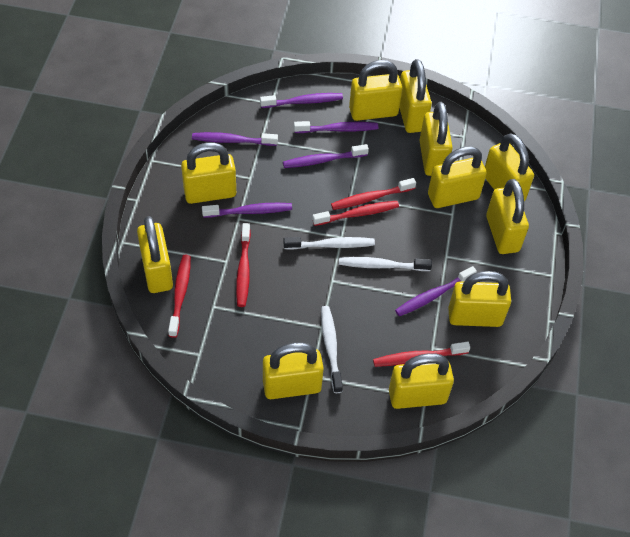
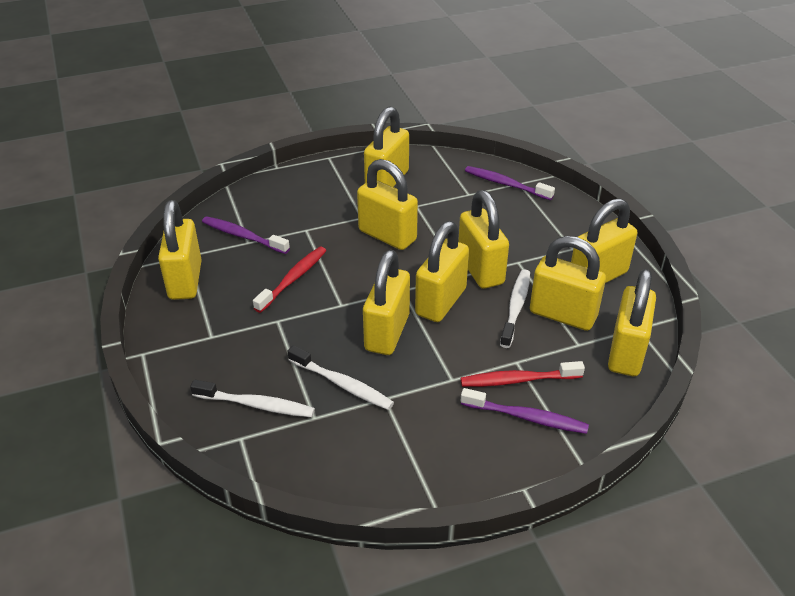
purple toothbrush: 6 -> 3
red toothbrush: 5 -> 2
yellow padlock: 11 -> 9

